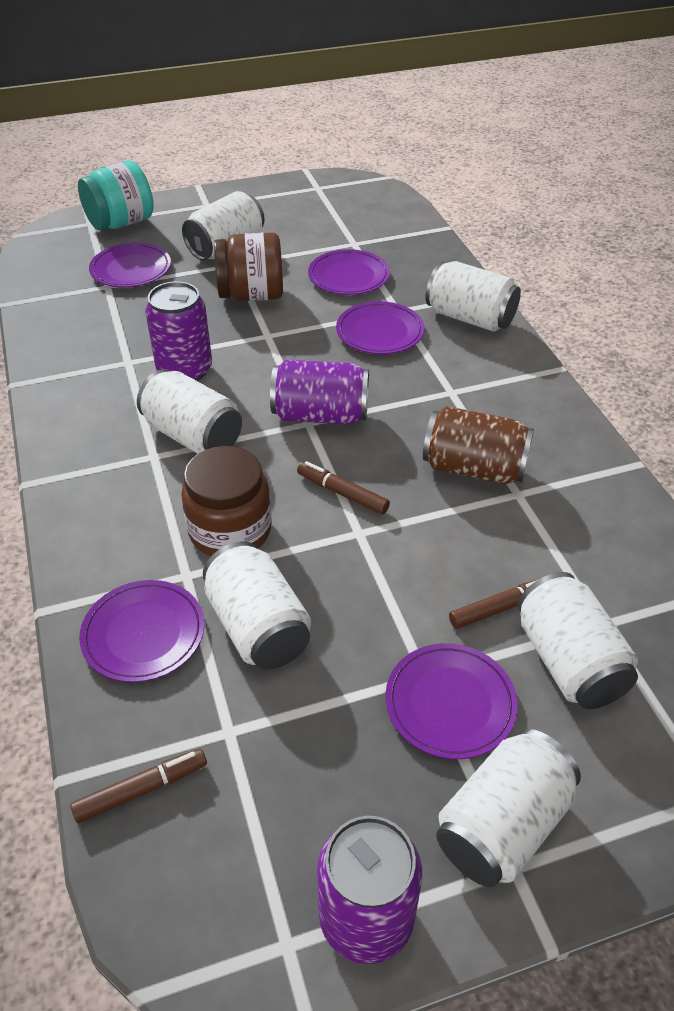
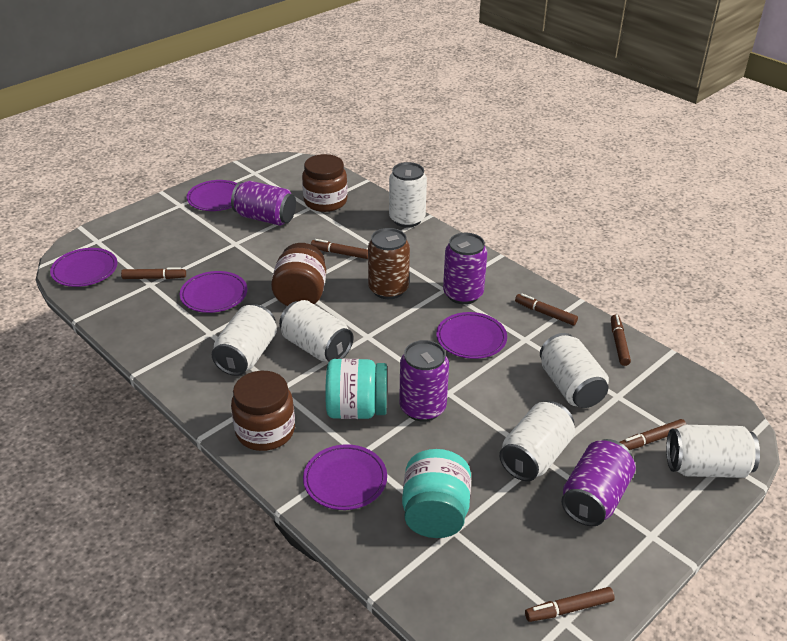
brown jar: 2 -> 3
brown marker: 3 -> 6
purple can: 3 -> 4
turquoise jar: 1 -> 2

